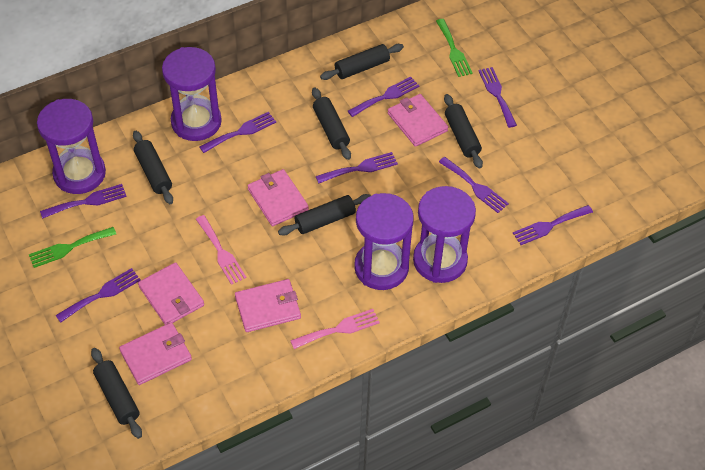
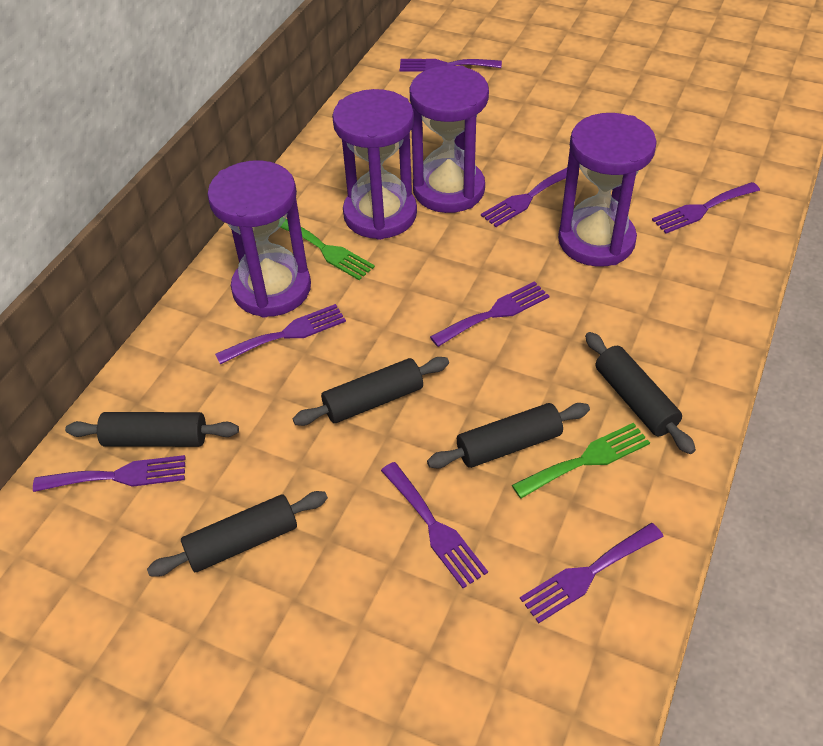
black rolling pin: 6 -> 5
pink fork: 2 -> 0
pink wallet: 5 -> 0

